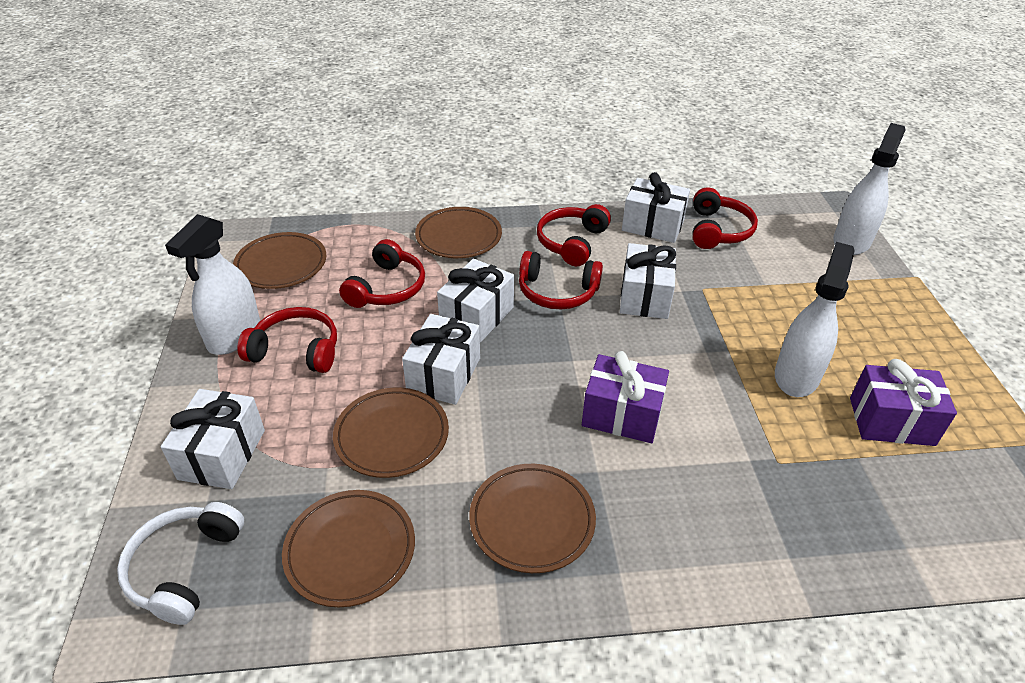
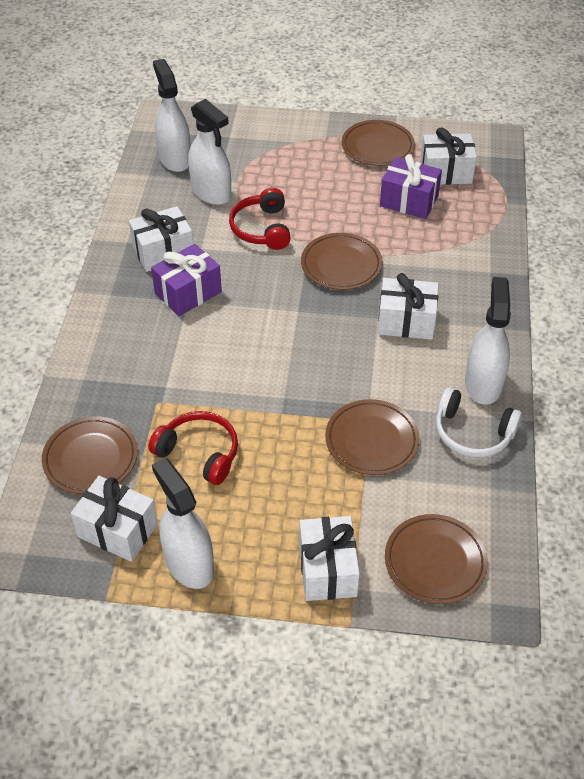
red headphones: 5 -> 2
white spray bottle: 3 -> 4

